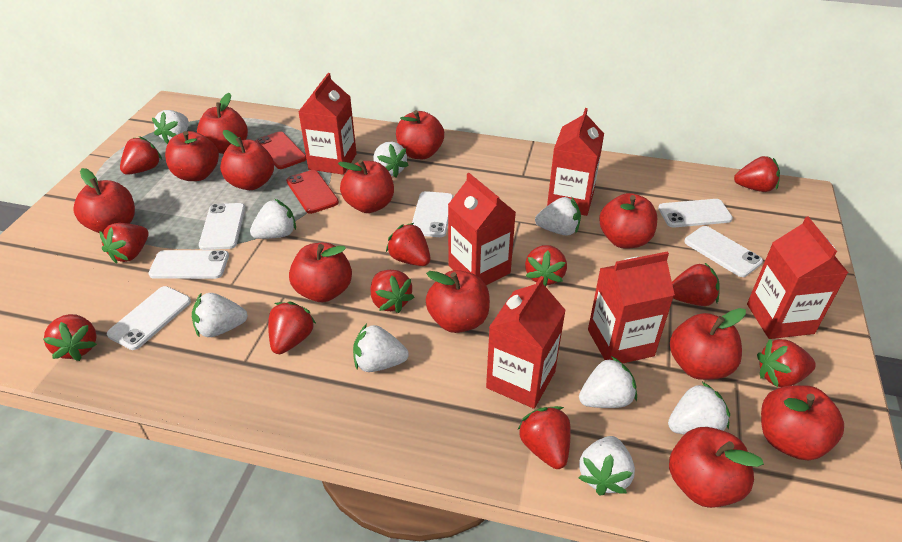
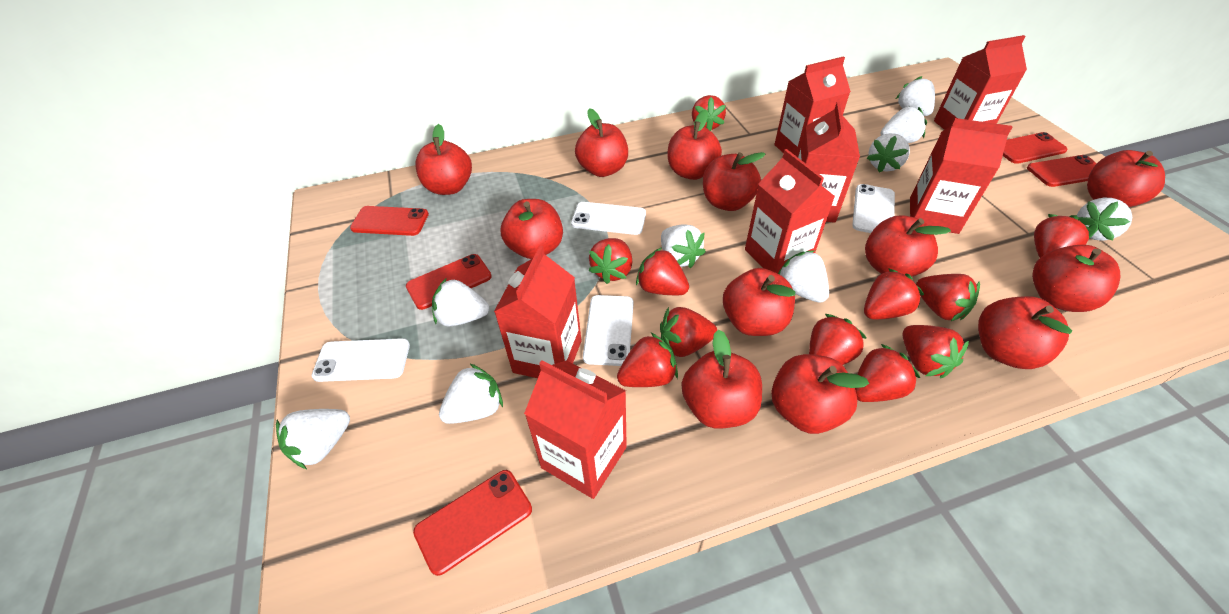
red carton: 6 -> 7
red phone: 2 -> 5
white phone: 6 -> 4

